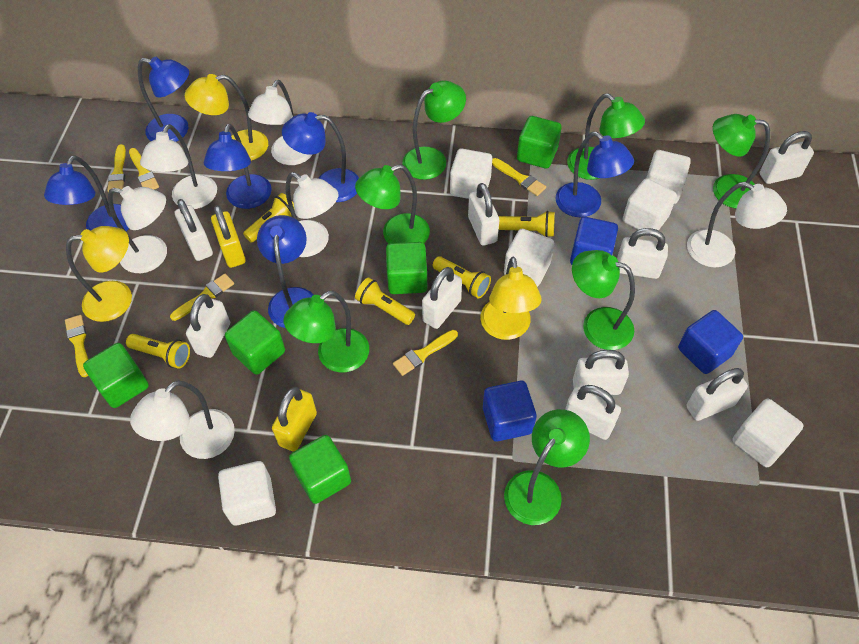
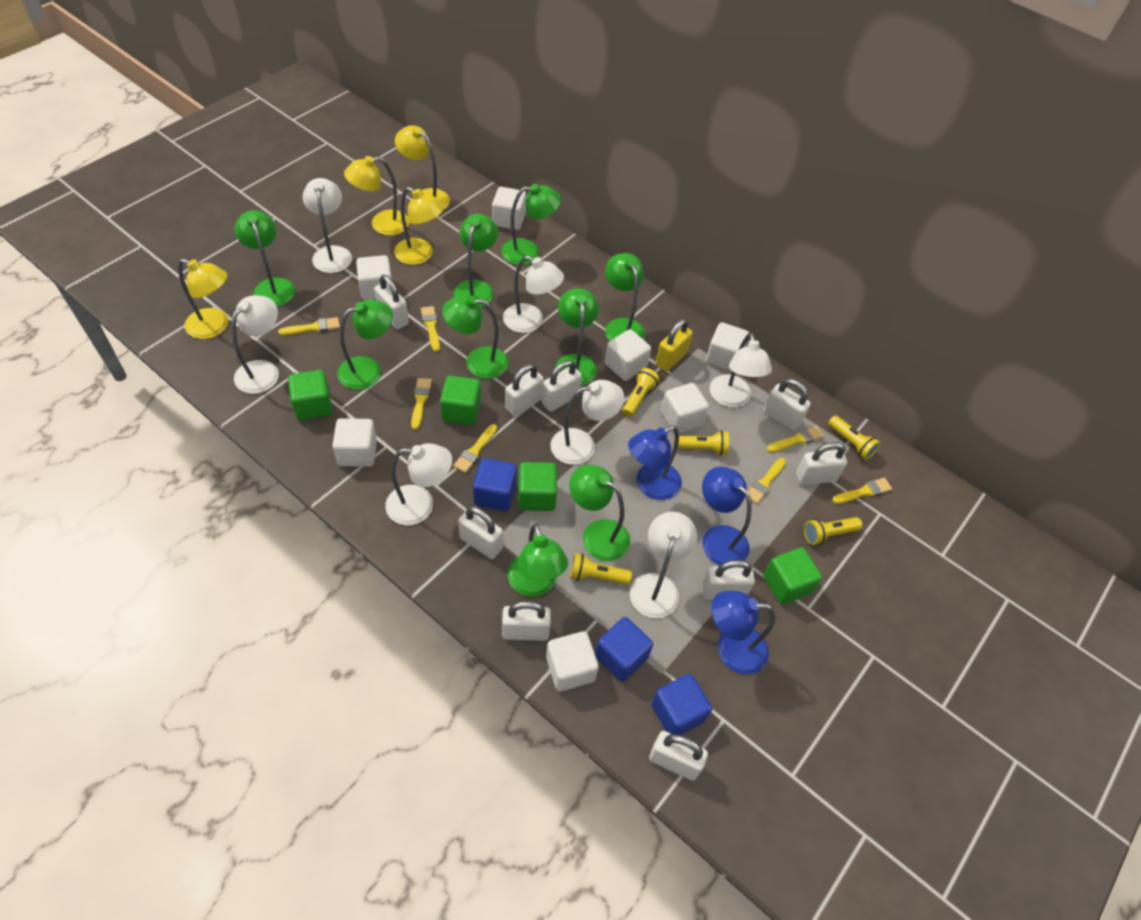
blue lamp: 6 -> 3
green cube: 5 -> 4
green lamp: 7 -> 9
white cube: 6 -> 7
white lamp: 6 -> 7
yellow brush: 6 -> 7
yellow lamp: 3 -> 4
yellow padlock: 2 -> 1

